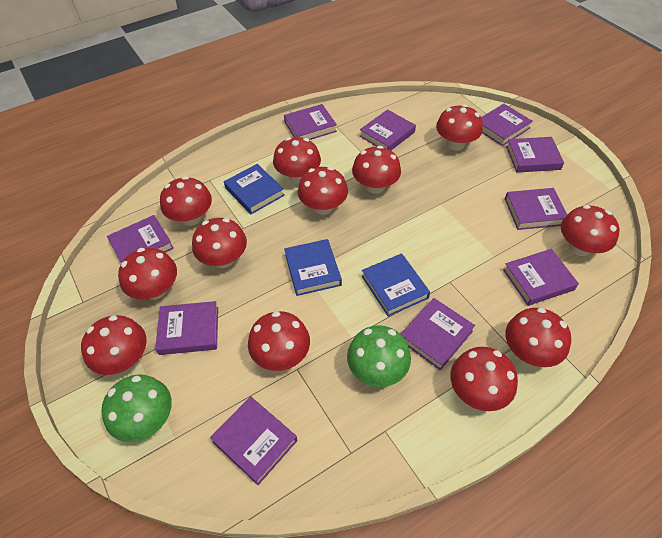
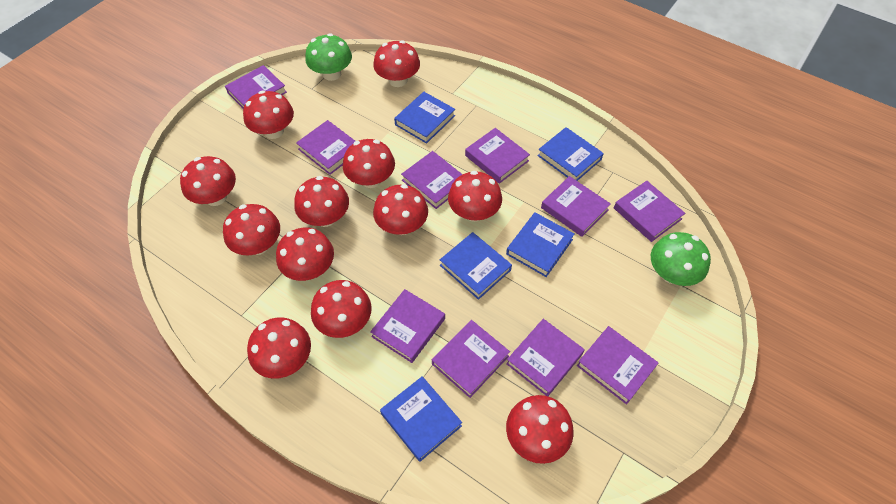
blue book: 3 -> 5

